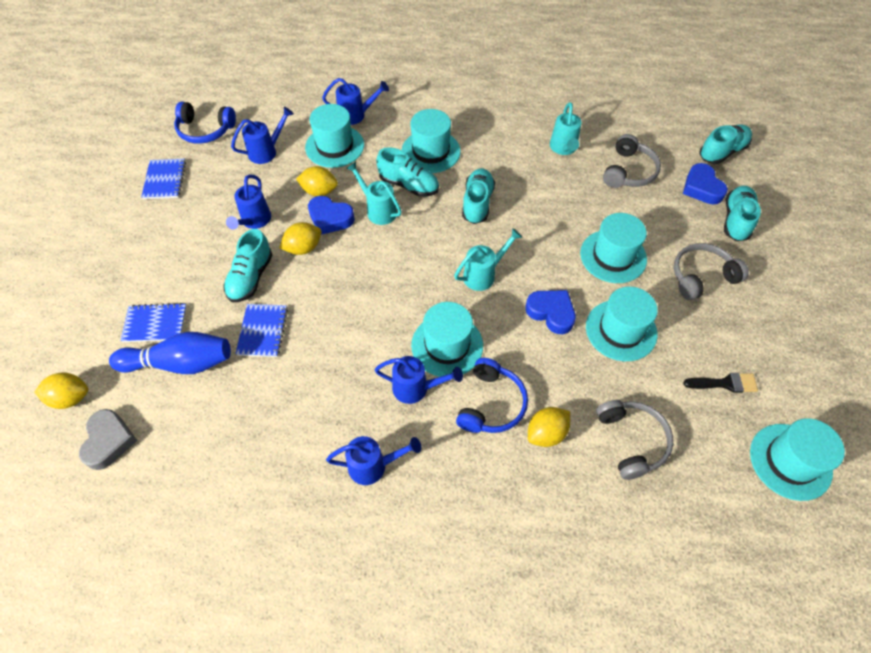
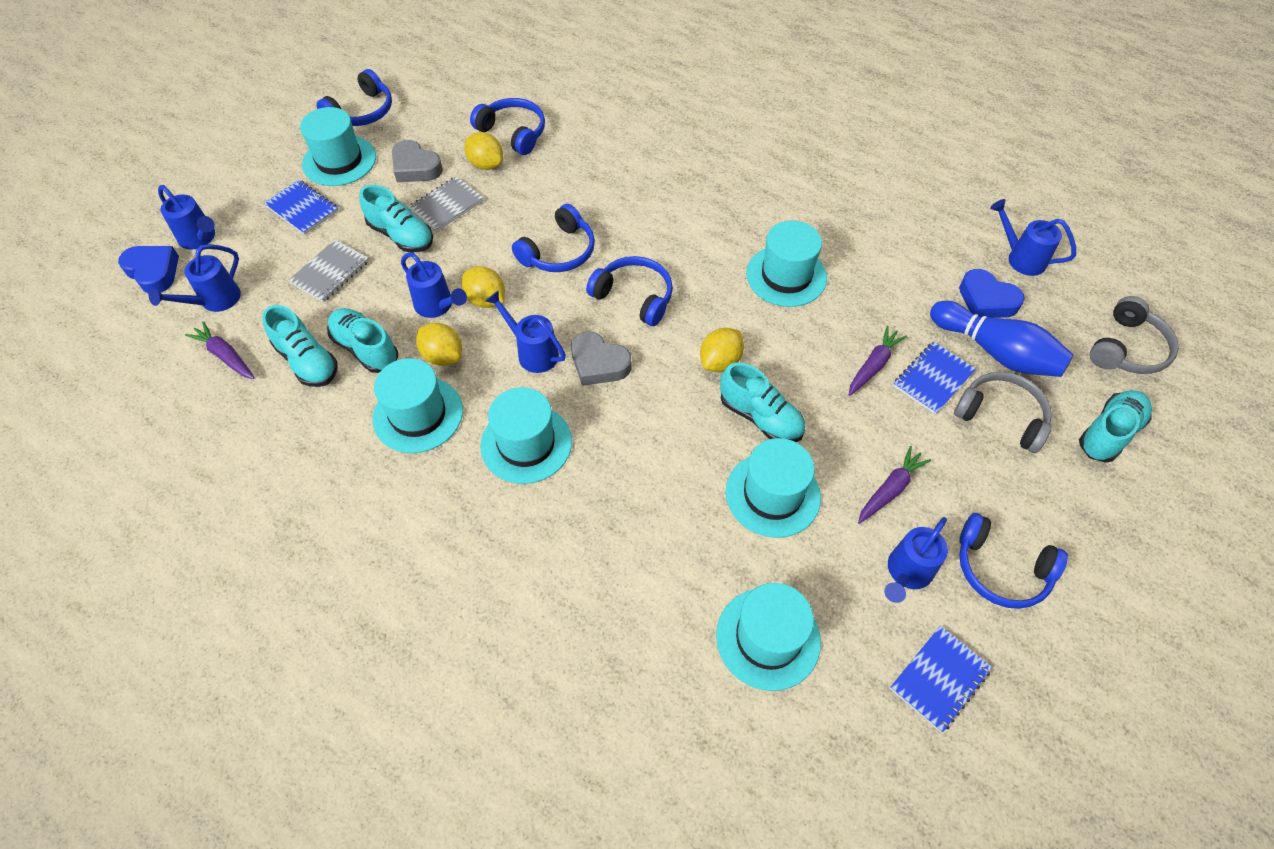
black brush: 1 -> 0
blue headphones: 2 -> 5
blue heart: 3 -> 2
blue watering can: 5 -> 6
grey headphones: 3 -> 2
grey heart: 1 -> 2
grey notebook: 0 -> 2
purple carrot: 0 -> 3
turquoise watering can: 3 -> 0

